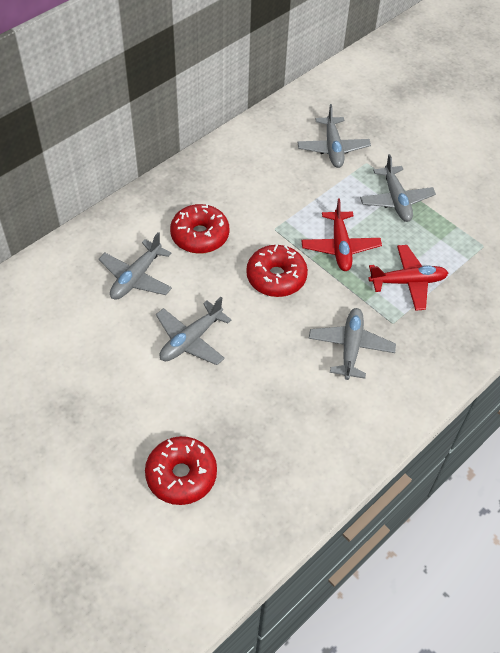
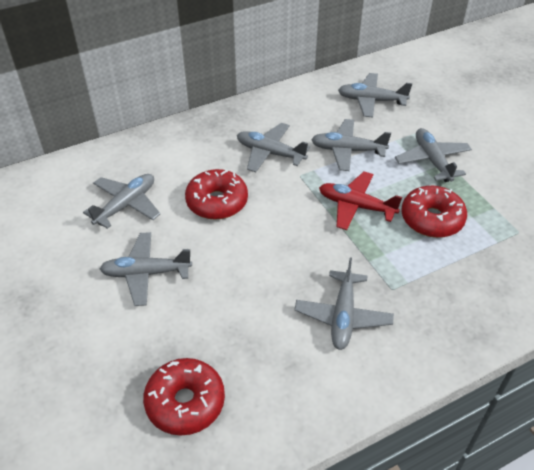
grey plane: 5 -> 7
red plane: 2 -> 1

